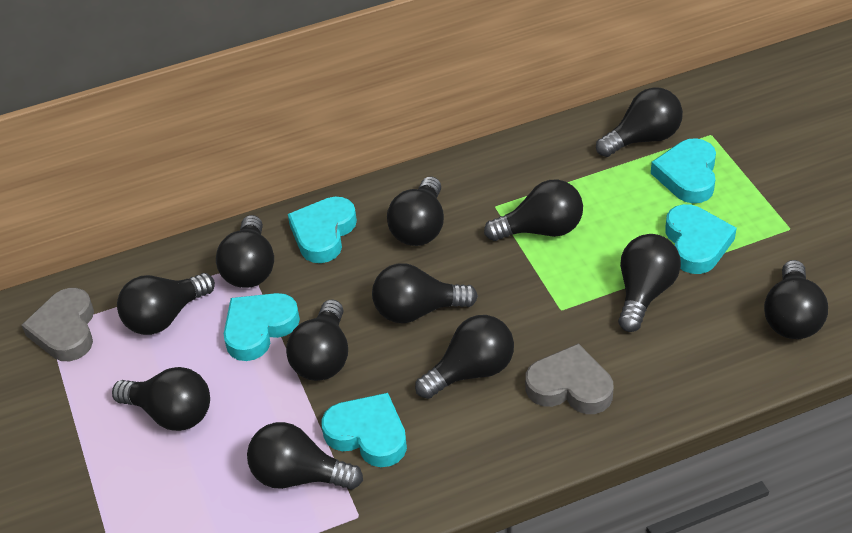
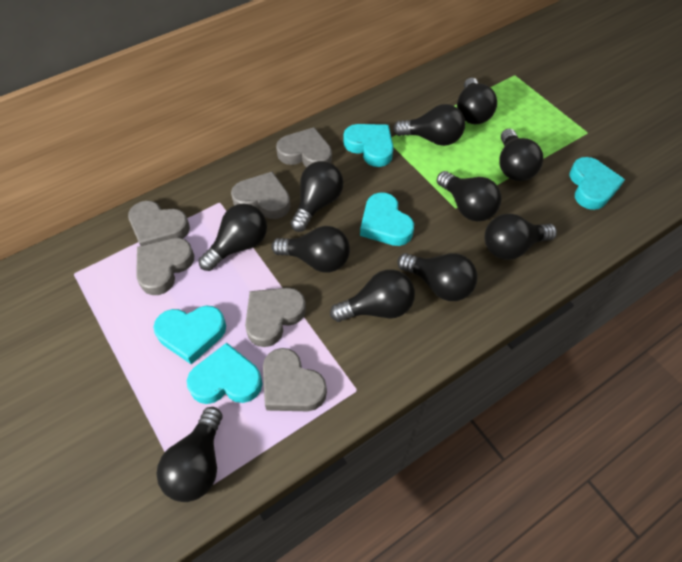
black light bulb: 12 -> 11
grey heart: 2 -> 6

